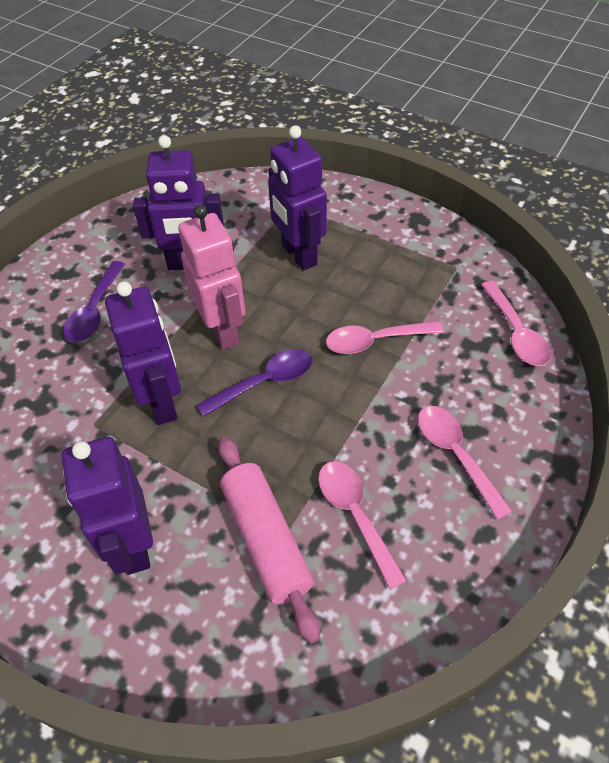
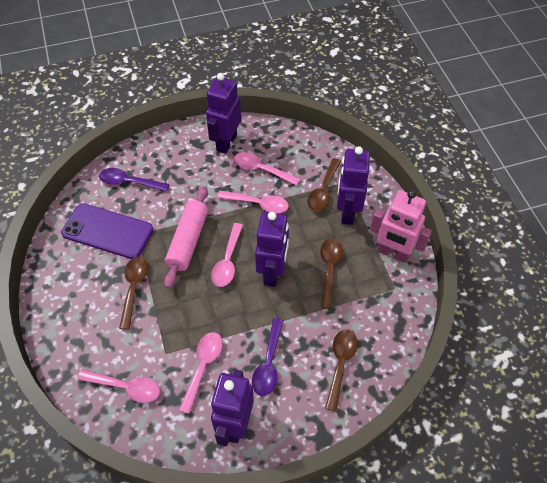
brown spoon: 0 -> 4
pink spoon: 4 -> 5
purple phone: 0 -> 1

